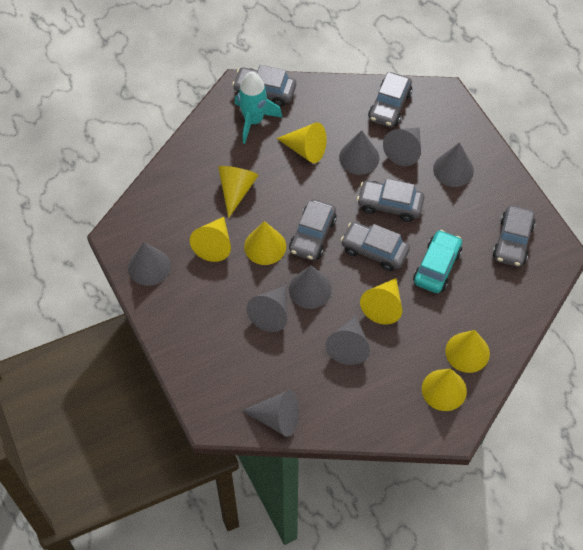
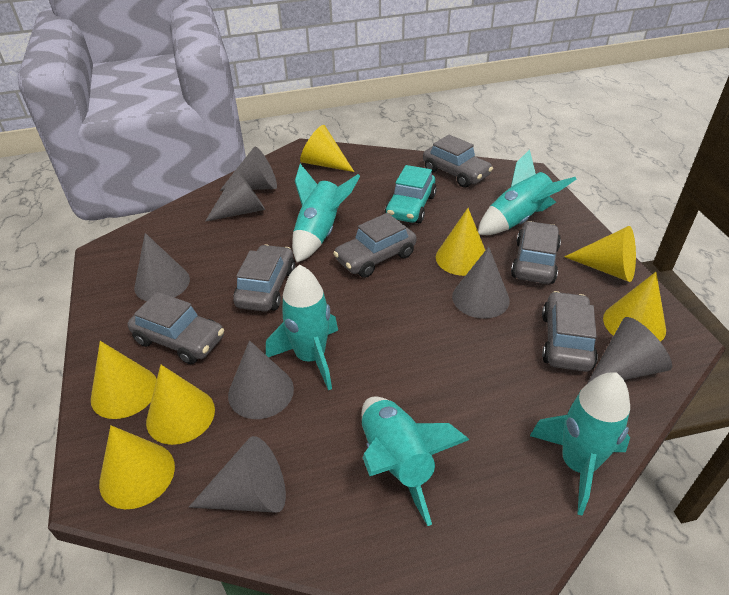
grey cone: 8 -> 7
turquoise rocket: 1 -> 5

